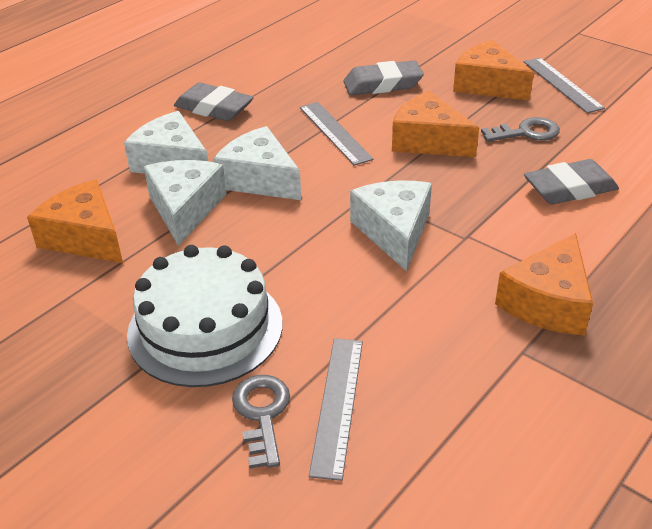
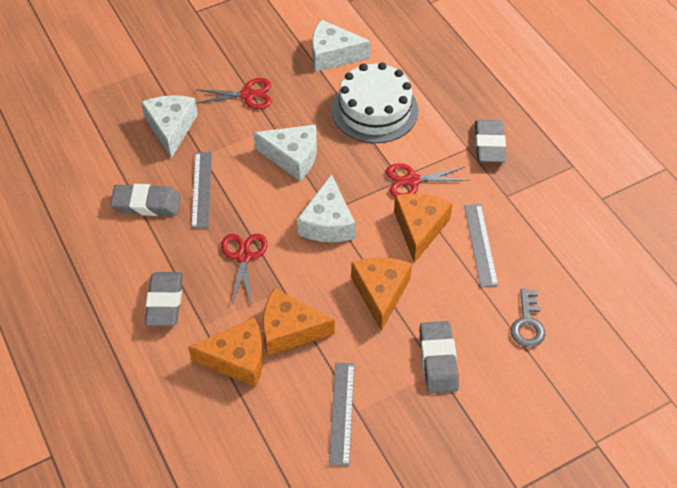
grey eraser: 3 -> 4
grey key: 2 -> 1
red scissors: 0 -> 3

